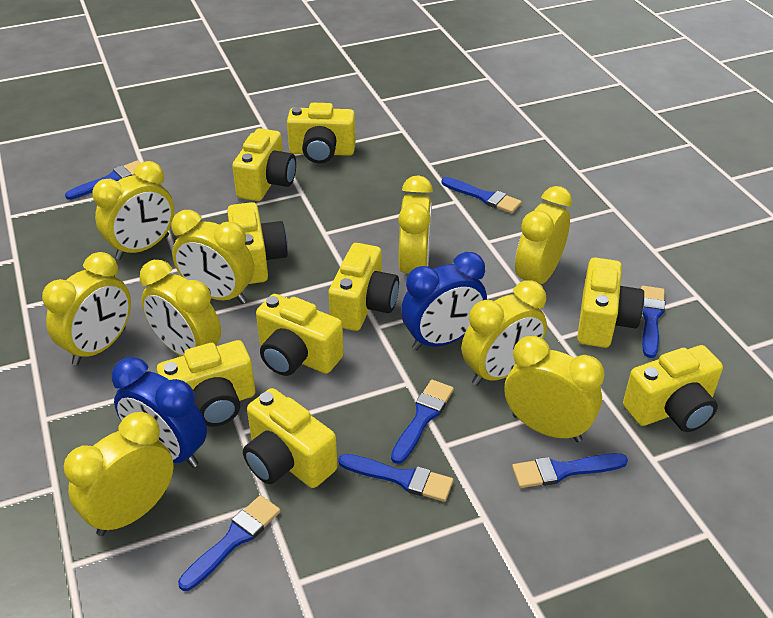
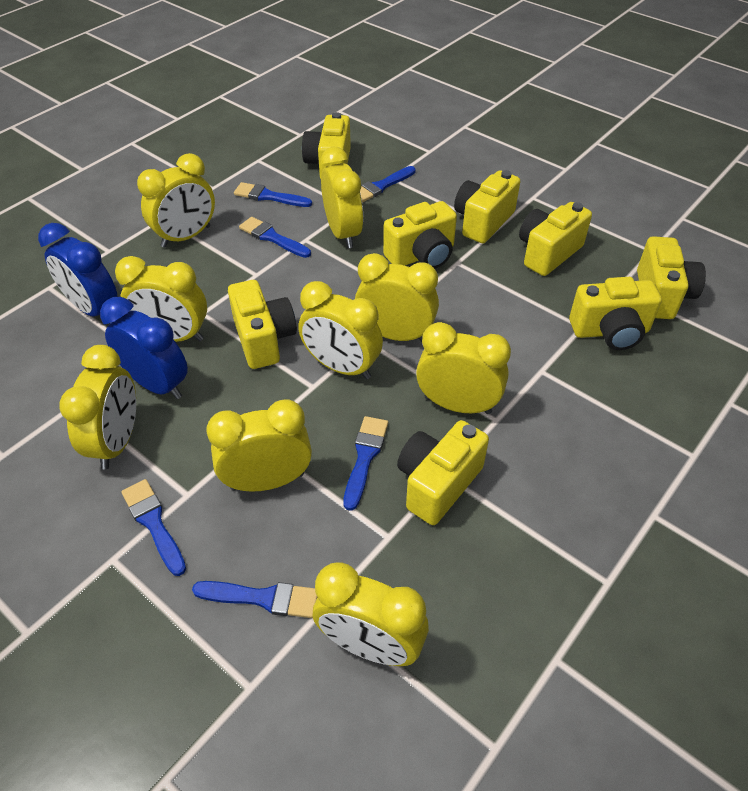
blue brush: 7 -> 6
yellow camera: 9 -> 8

